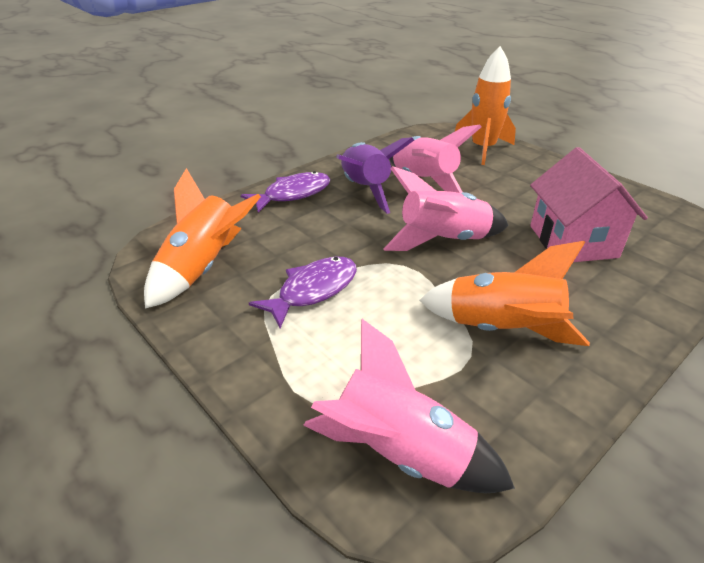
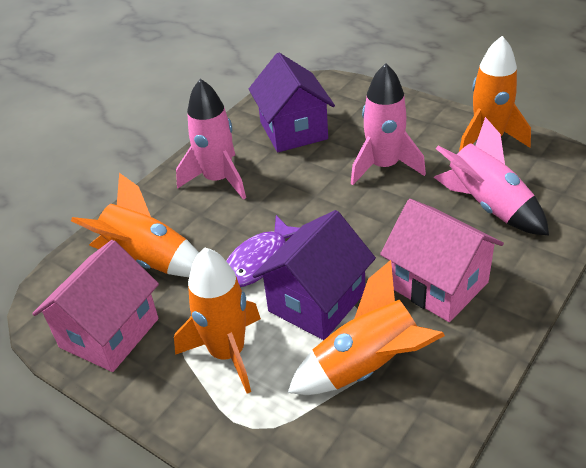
orange rocket: 3 -> 4
pink house: 1 -> 2
purple fish: 2 -> 1
purple house: 0 -> 2
purple rocket: 1 -> 0

